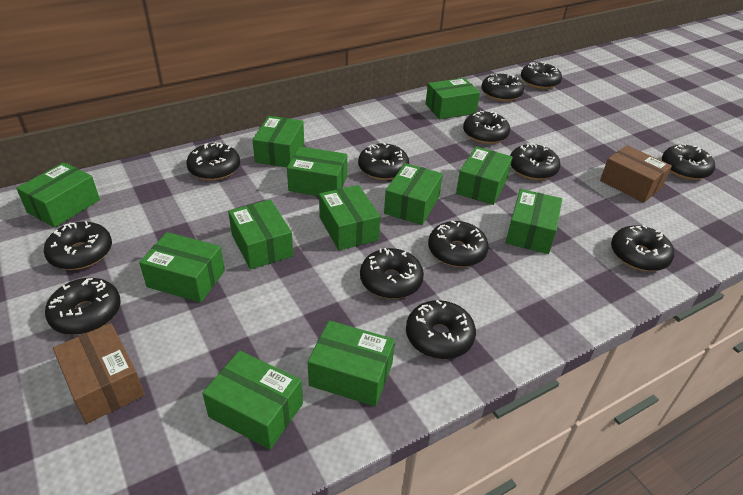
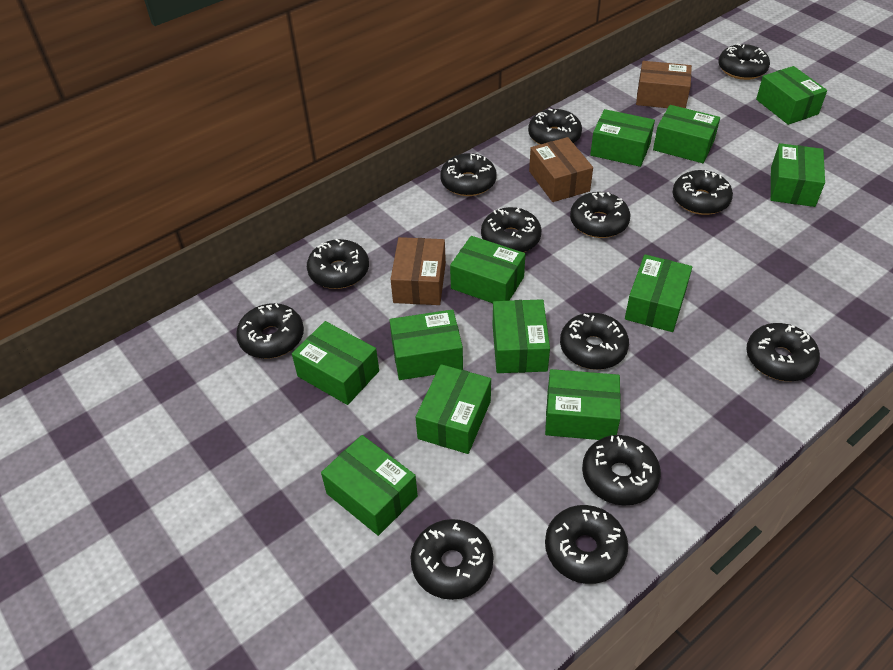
brown box: 2 -> 3

